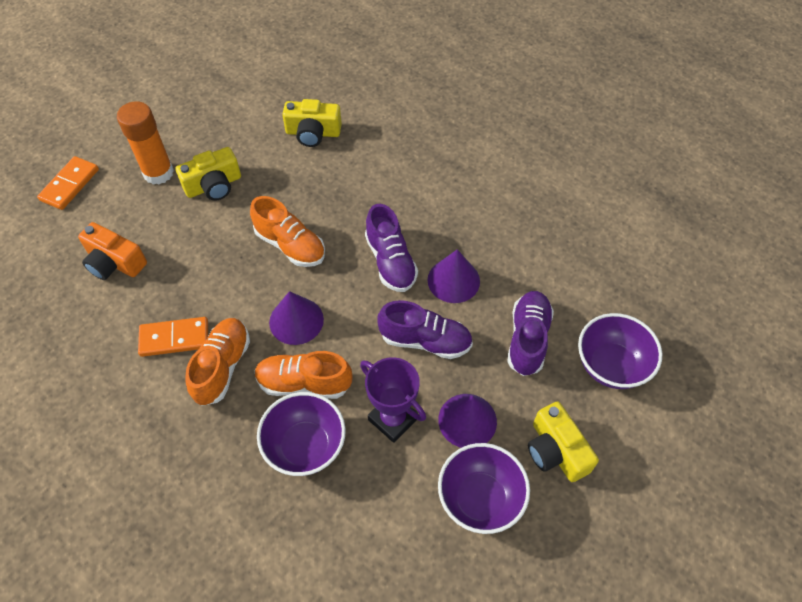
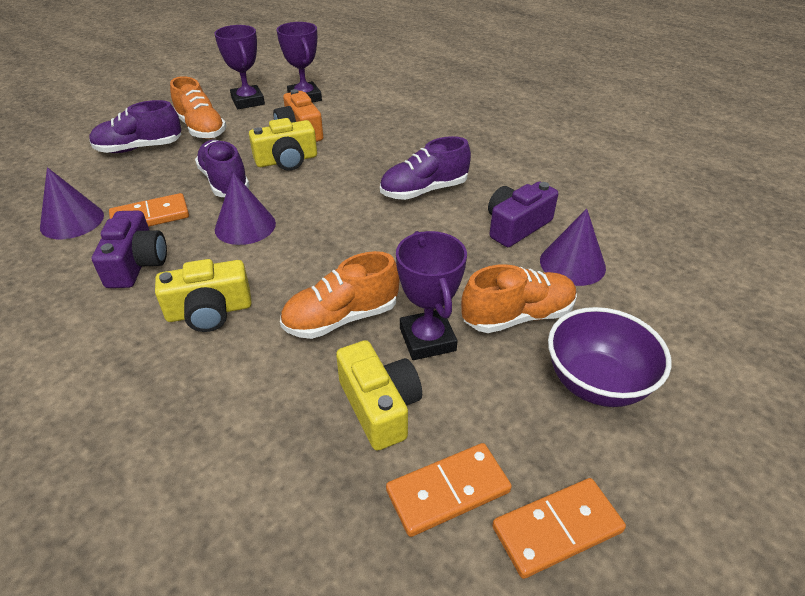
orange domino: 2 -> 3
orange glue stick: 1 -> 0
purple bowl: 3 -> 1
purple camera: 0 -> 2
purple trophy: 1 -> 3

